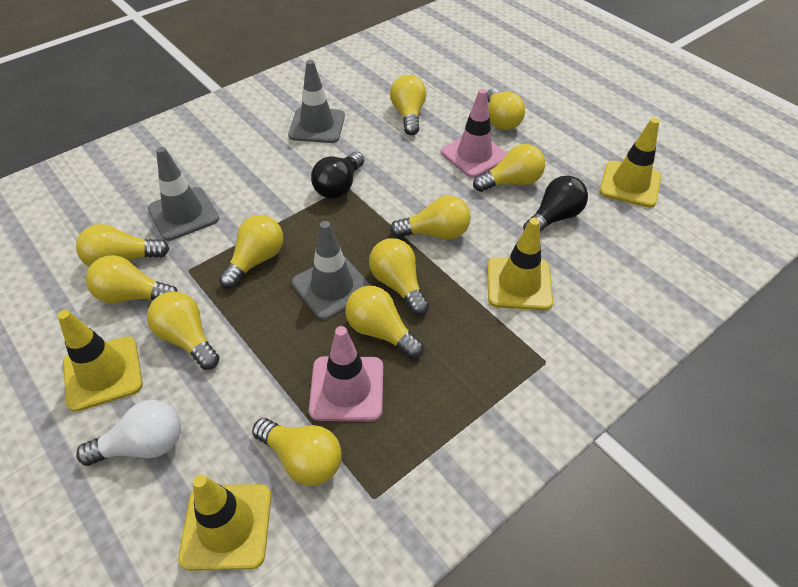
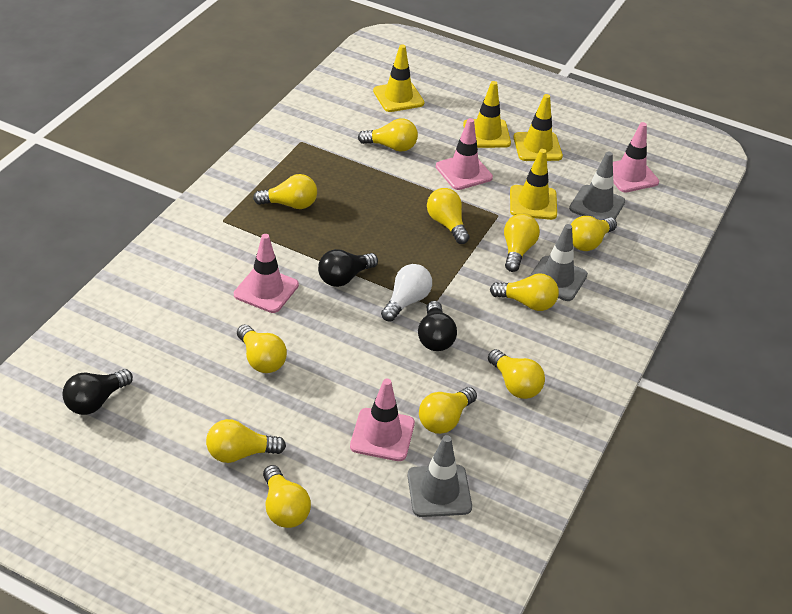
black light bulb: 2 -> 3
pink traffic cone: 2 -> 4

